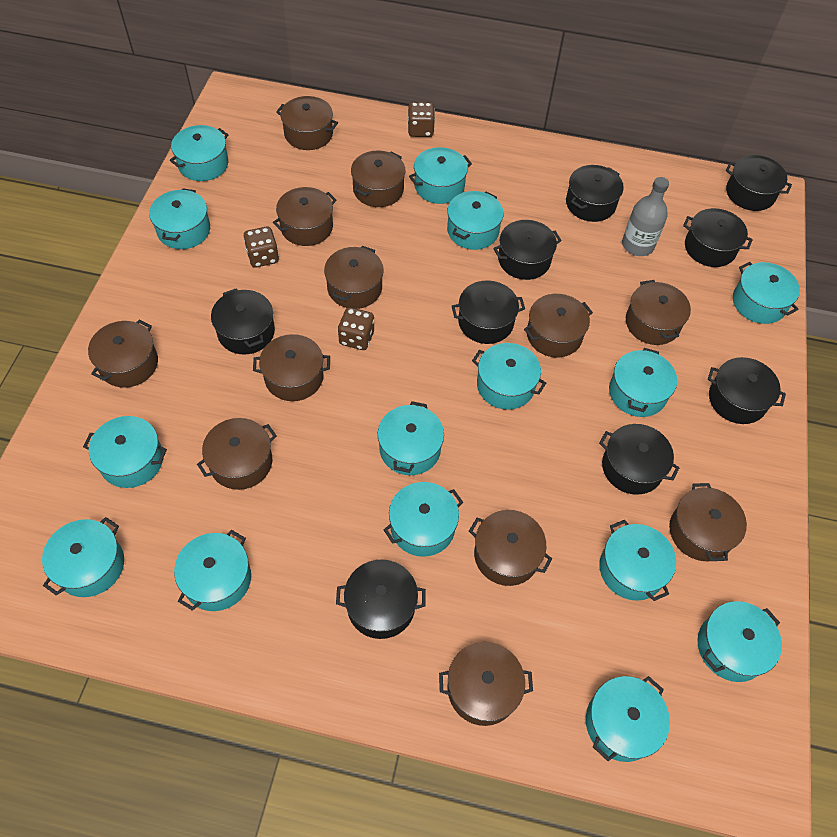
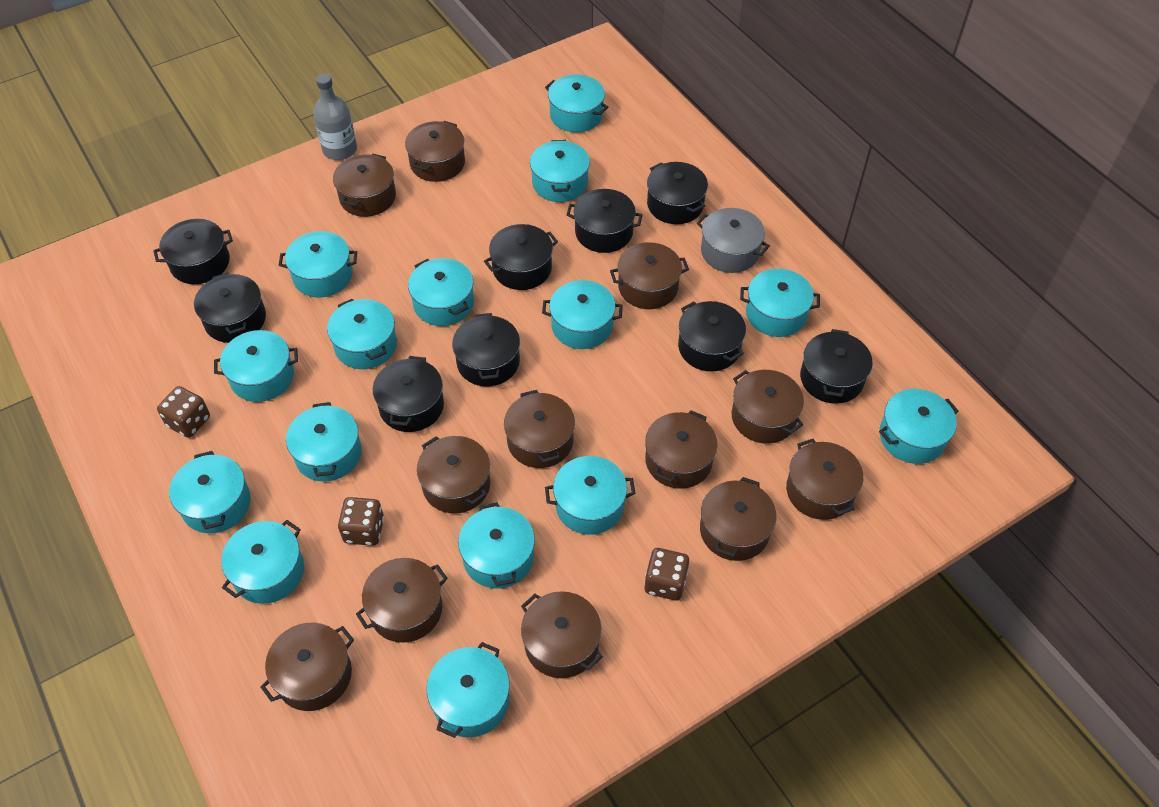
grey pot: 0 -> 1

